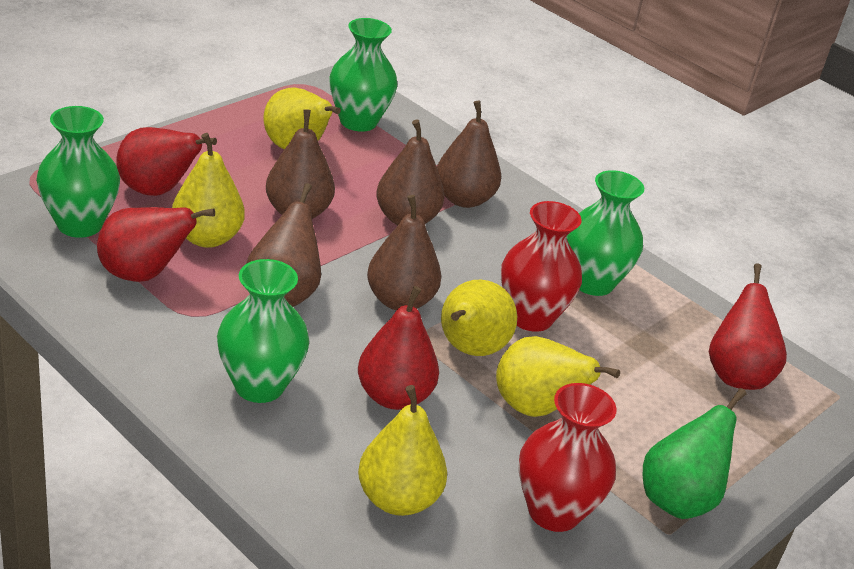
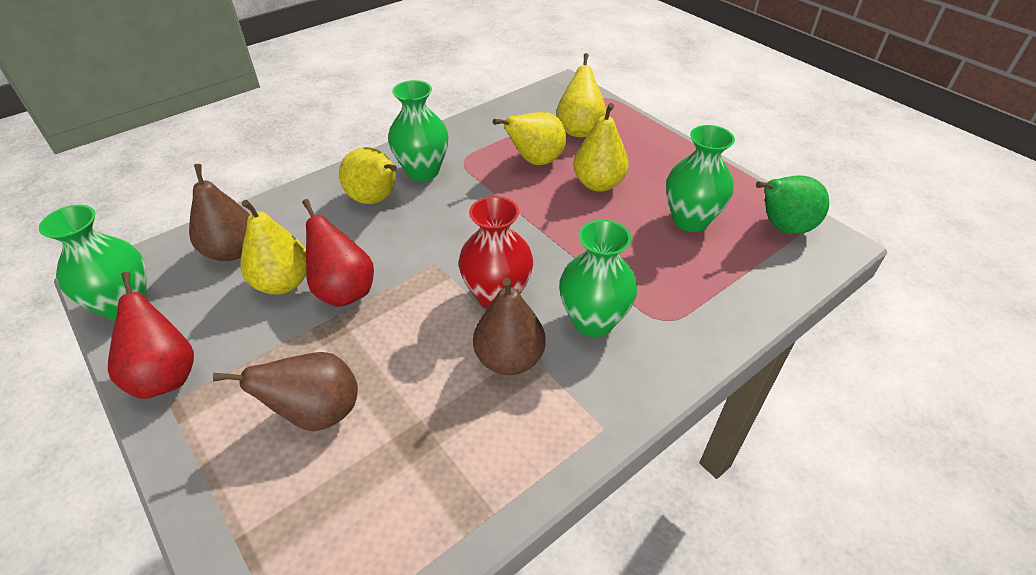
brown pear: 5 -> 3
red pear: 4 -> 2
red vase: 2 -> 1

